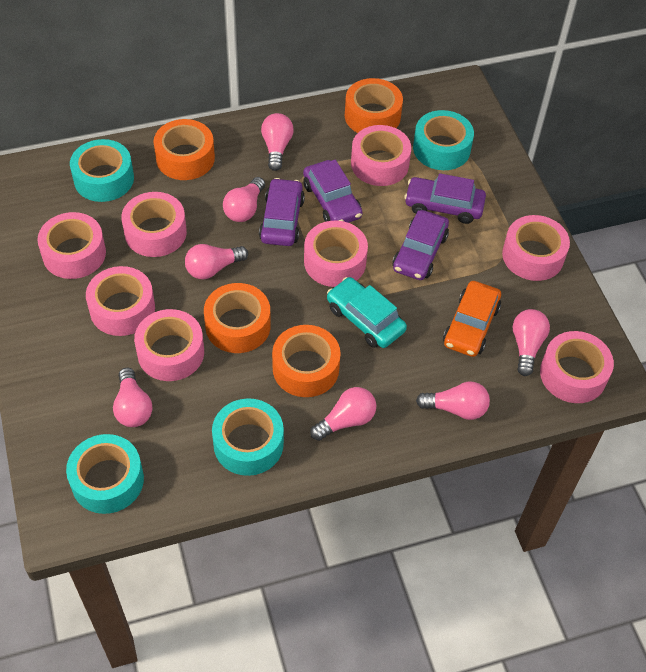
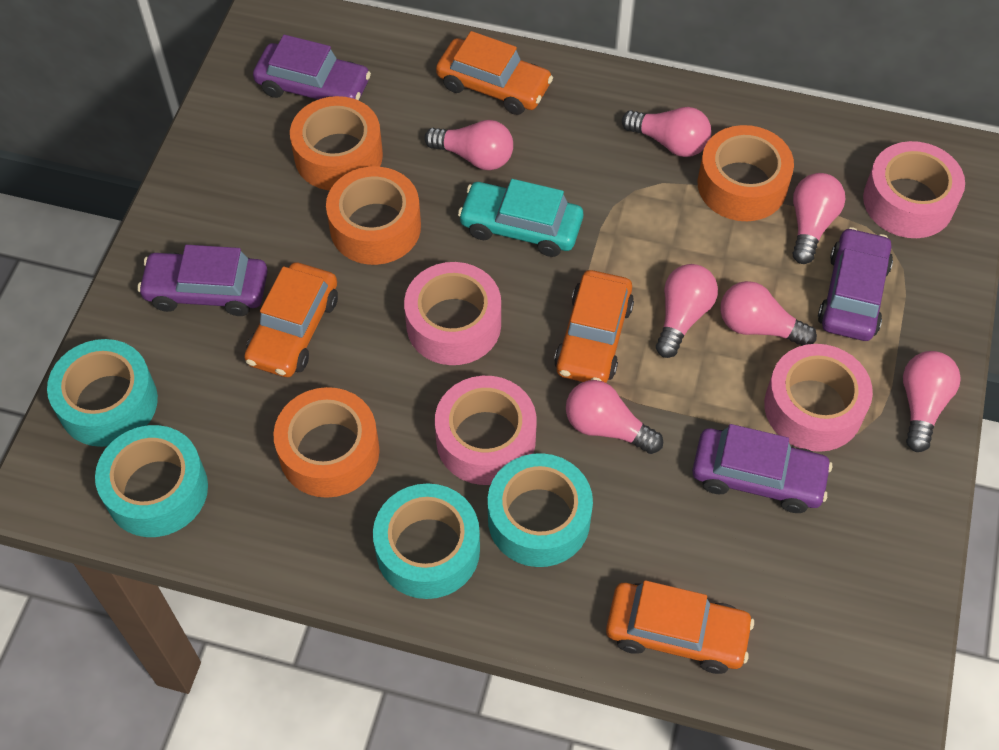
orange car: 1 -> 4
pink tape: 8 -> 4

